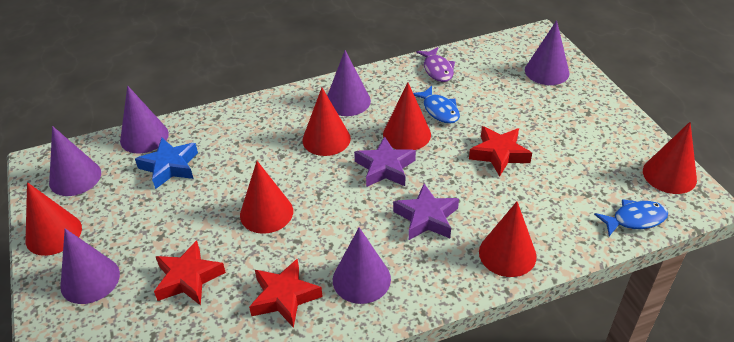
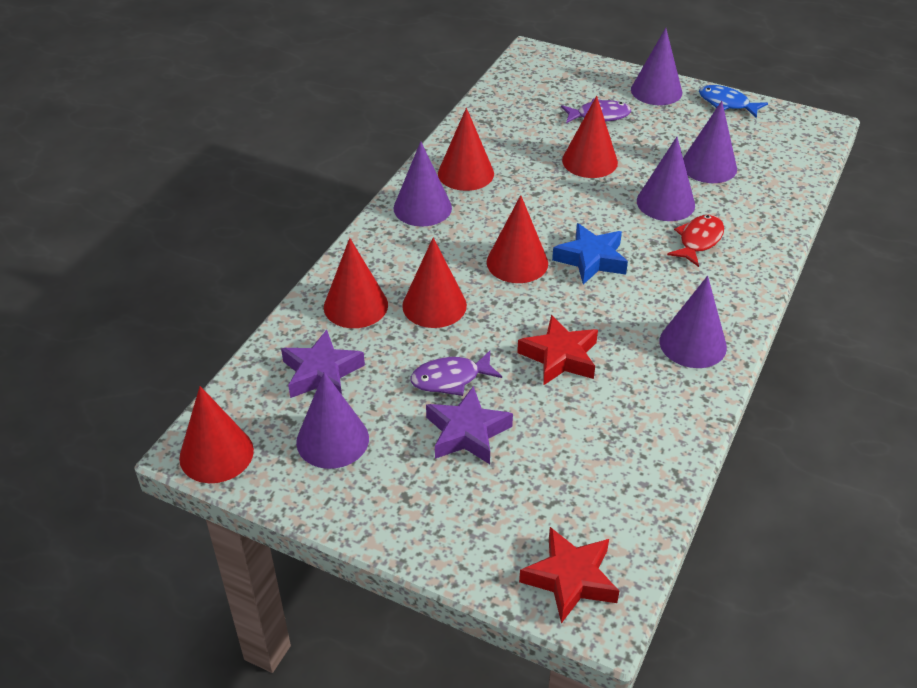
blue fish: 2 -> 1
purple fish: 1 -> 2
red fish: 0 -> 1
red star: 3 -> 2

